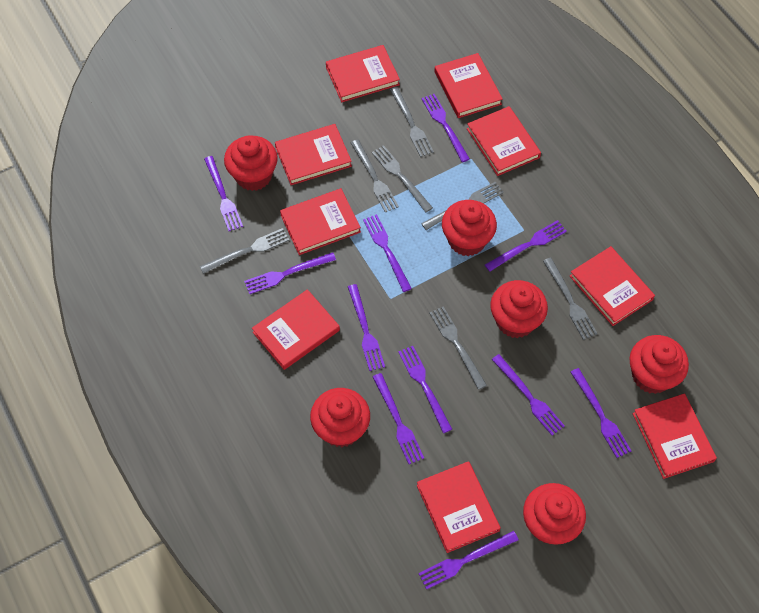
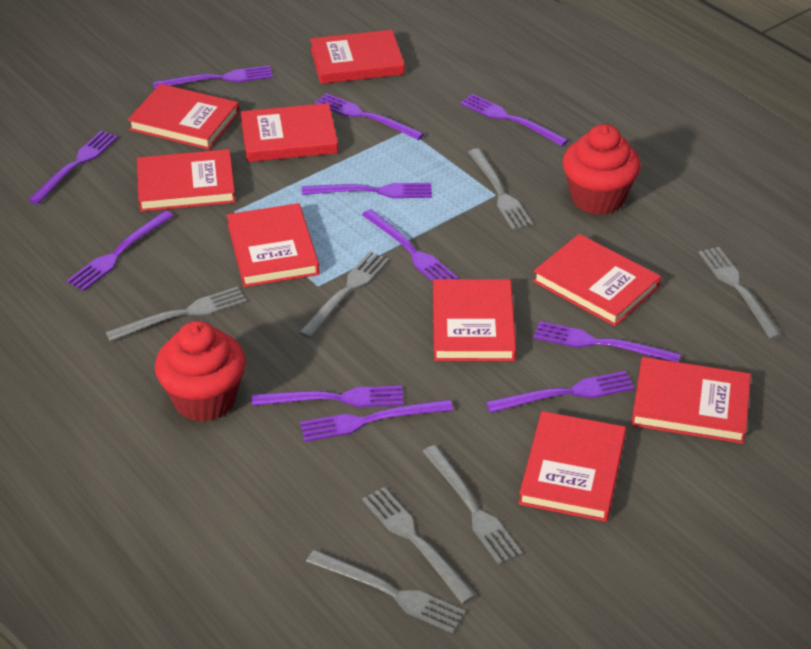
red cupcake: 6 -> 2

